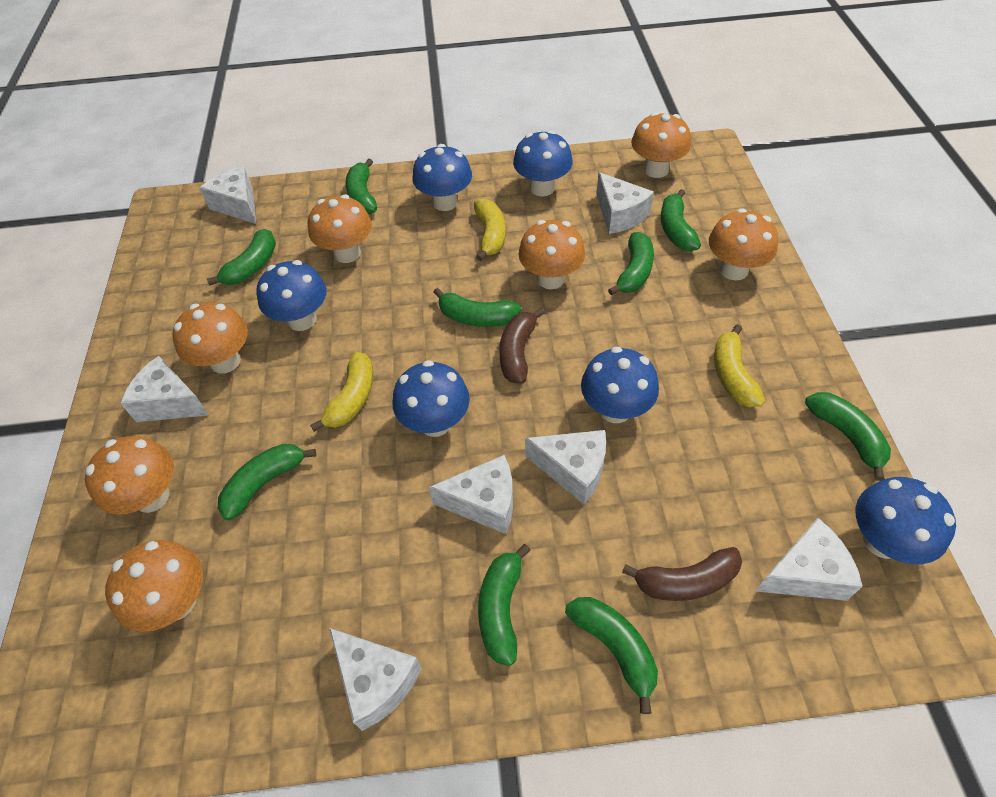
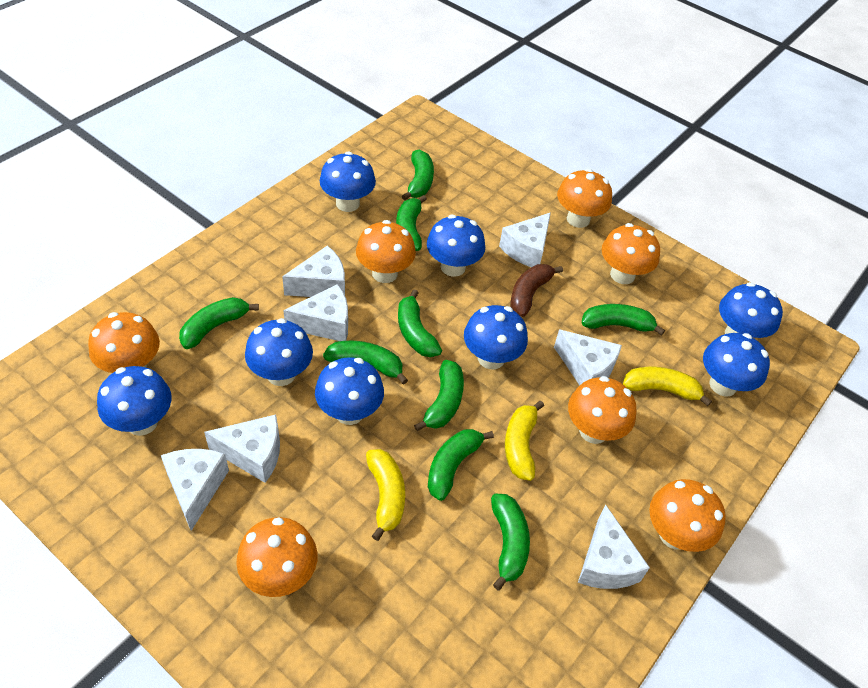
blue mushroom: 6 -> 8
brown banana: 2 -> 1

